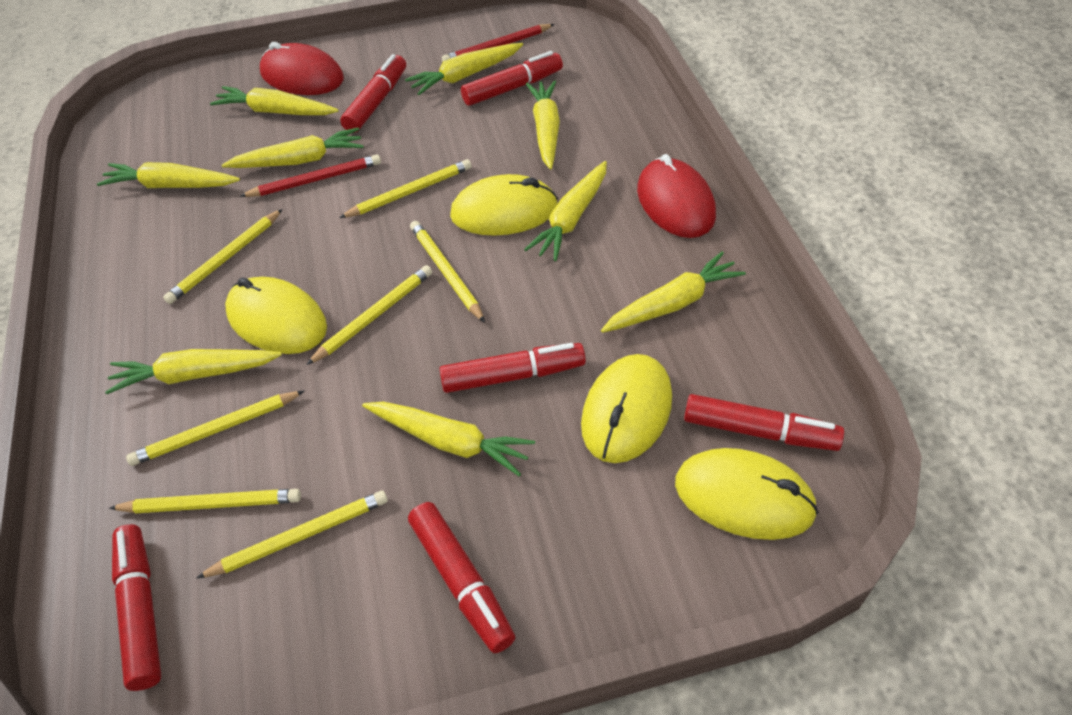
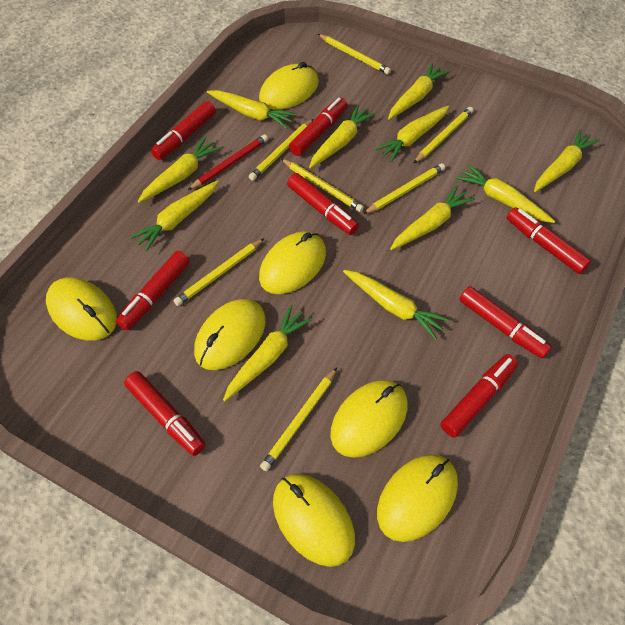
red marker: 6 -> 8
red mouse: 2 -> 0
red pencil: 2 -> 1
yellow carrot: 9 -> 11
yellow mouse: 4 -> 7

